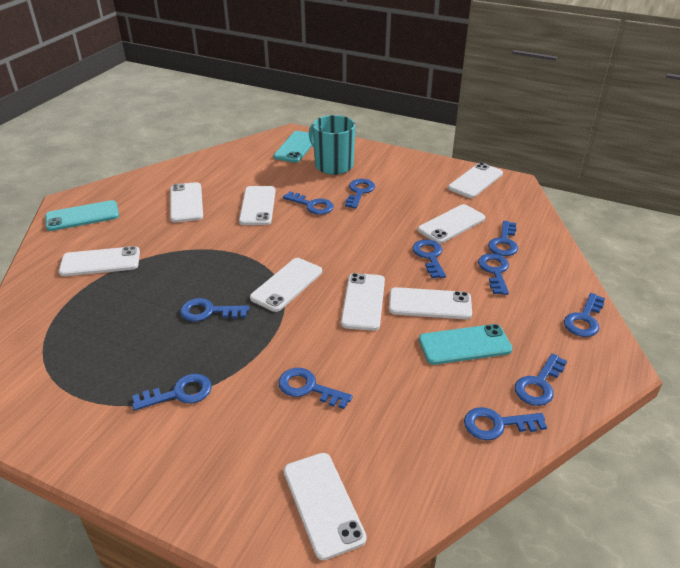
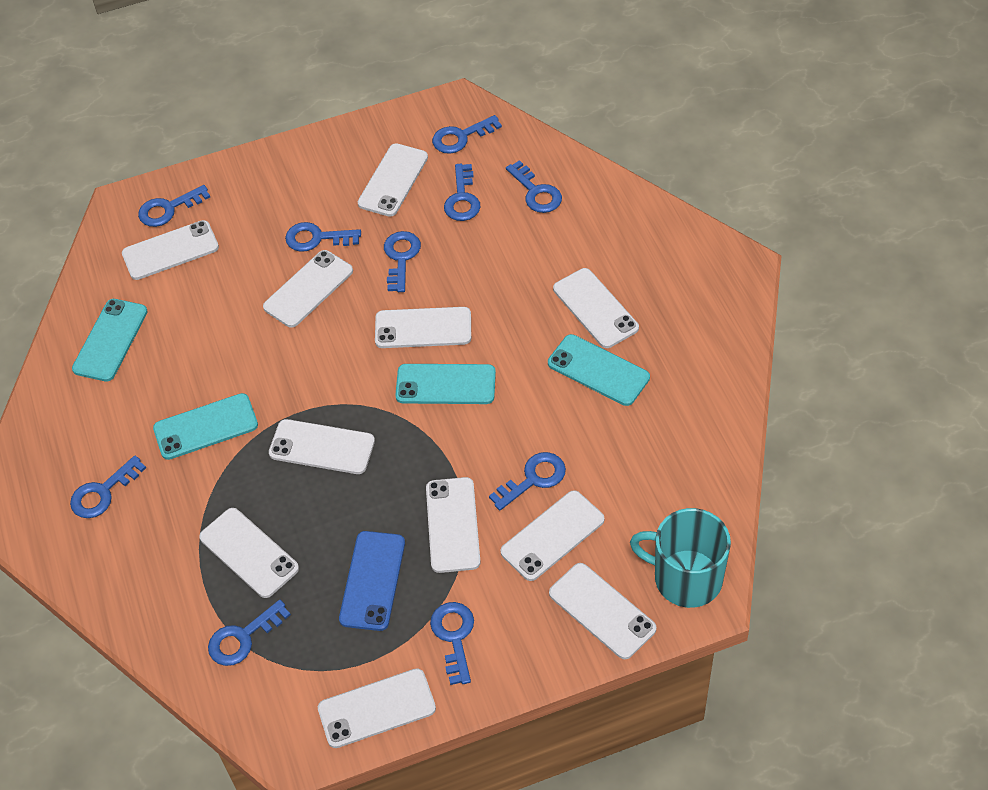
blue key: 11 -> 10
blue phone: 0 -> 1
turquoise phone: 3 -> 4
white phone: 9 -> 11

